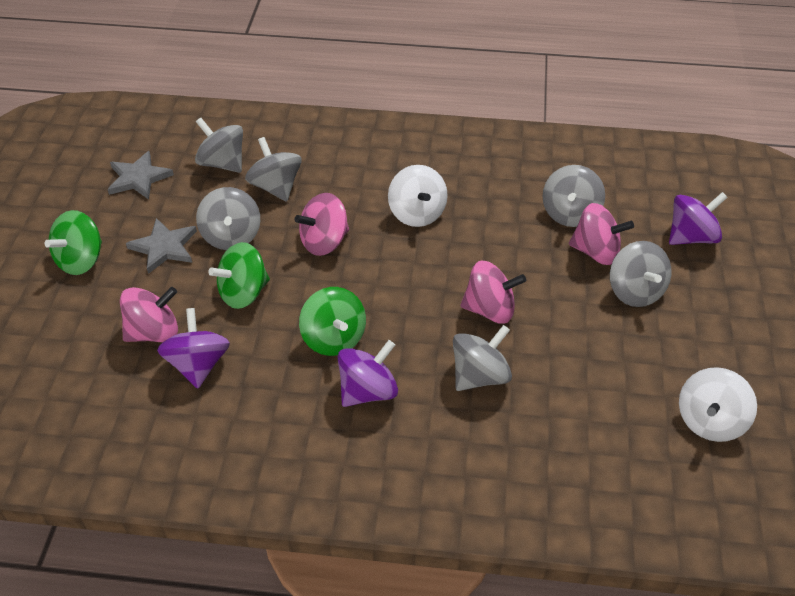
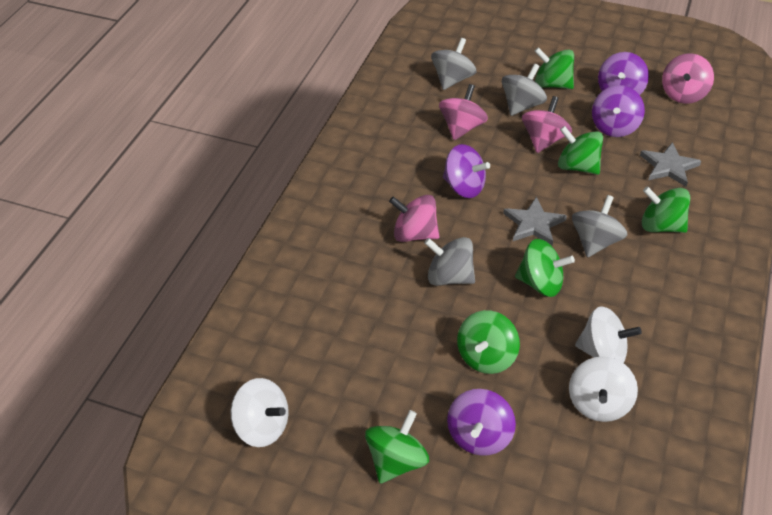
green spinning top: 3 -> 6
grey spinning top: 6 -> 4
purple spinning top: 3 -> 4
white spinning top: 2 -> 3

